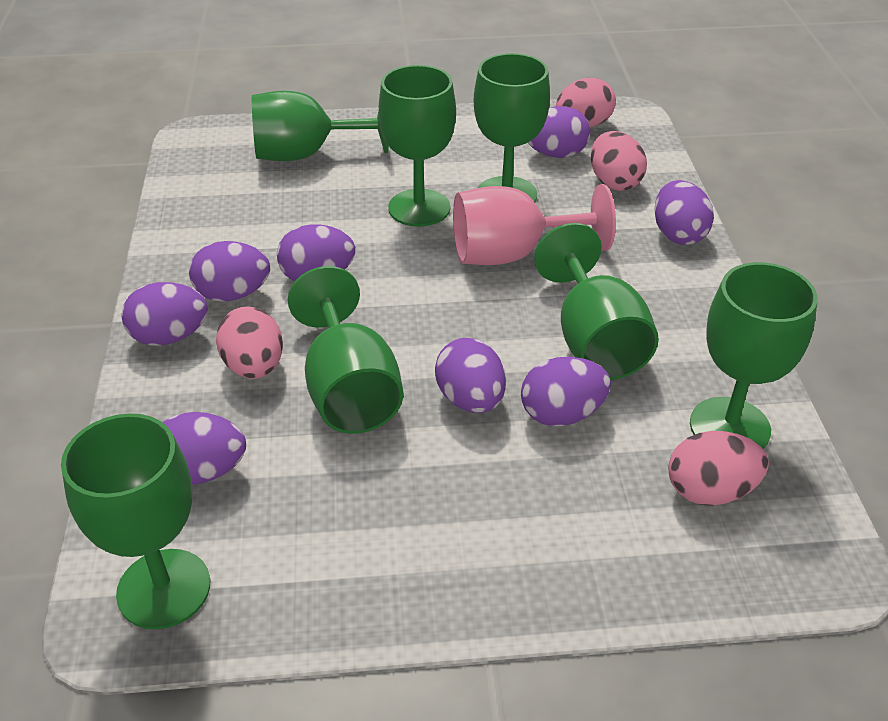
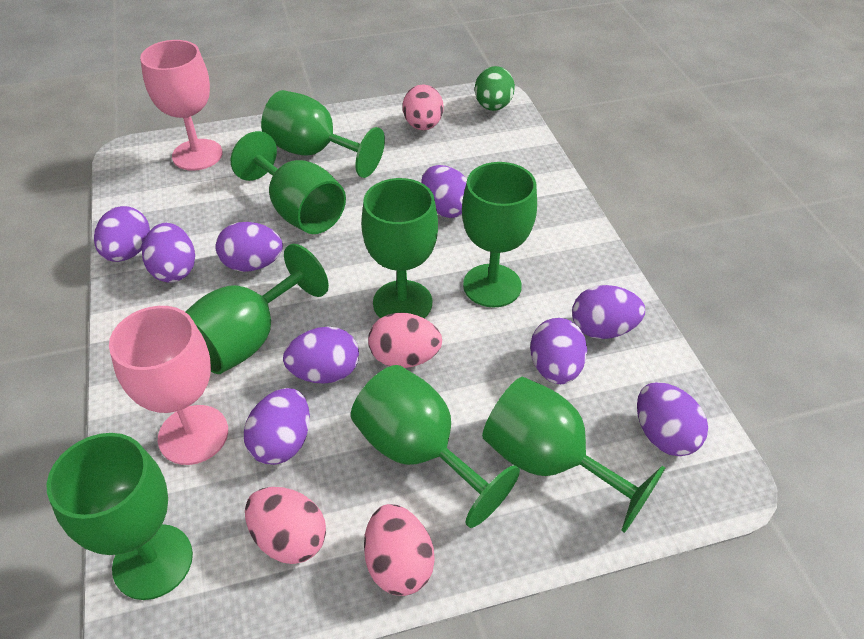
green egg: 0 -> 1
green goblet: 7 -> 8
pink goblet: 1 -> 2
purple egg: 8 -> 9

